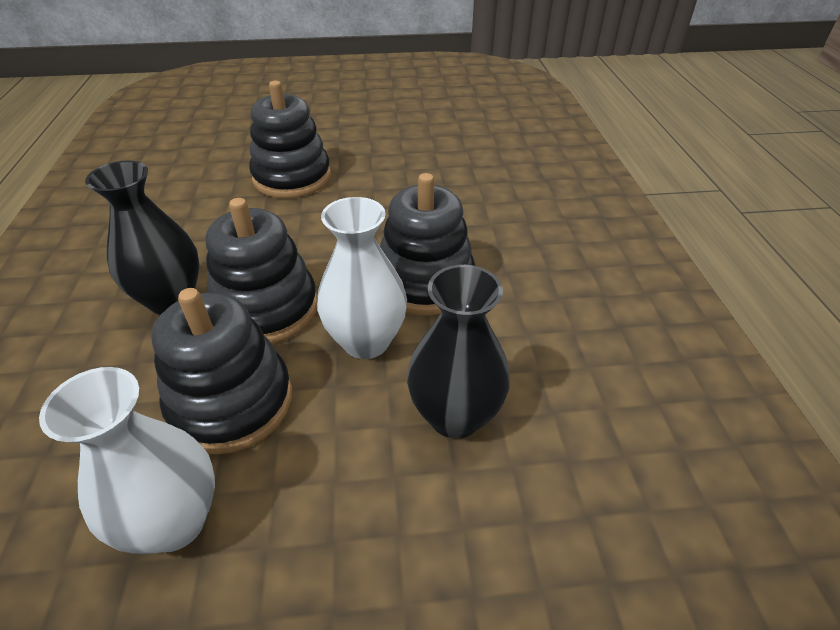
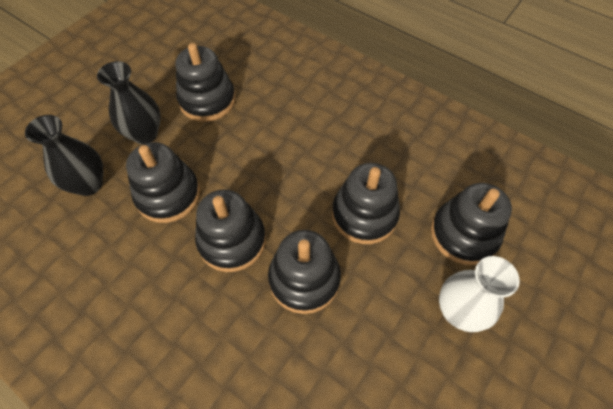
black stacking toy: 4 -> 6
white vase: 2 -> 1

